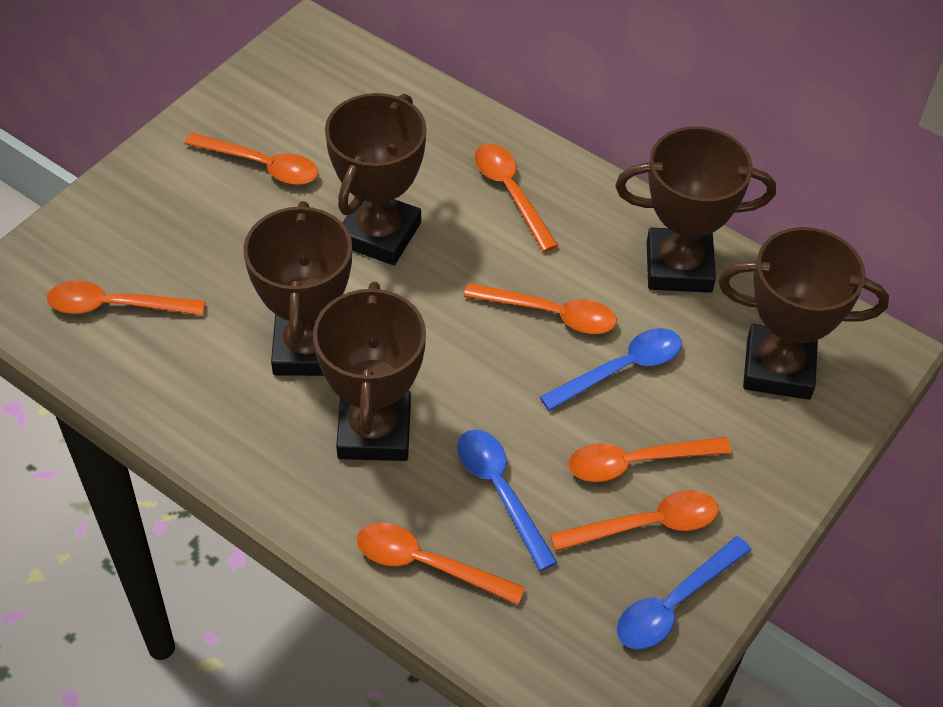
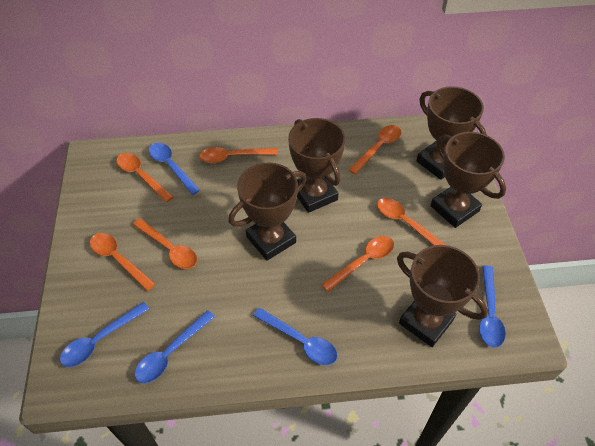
blue spoon: 3 -> 5

